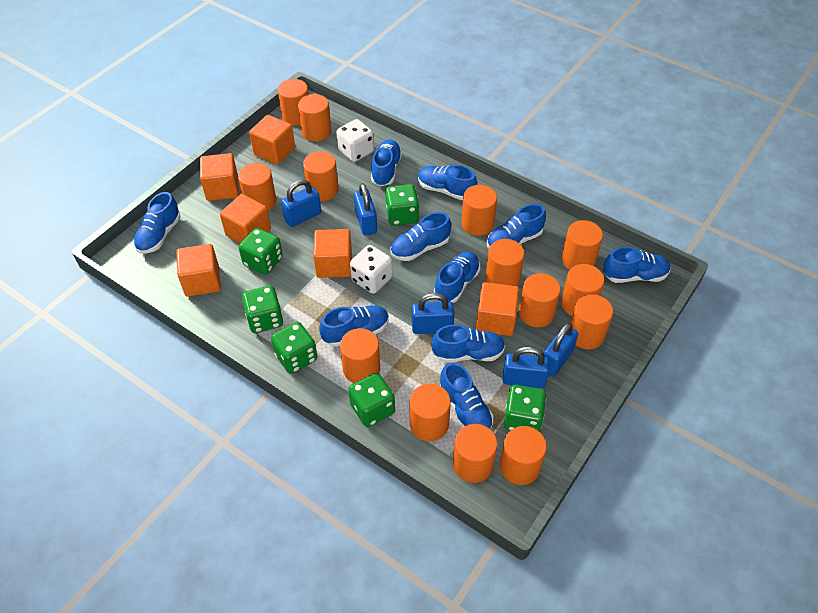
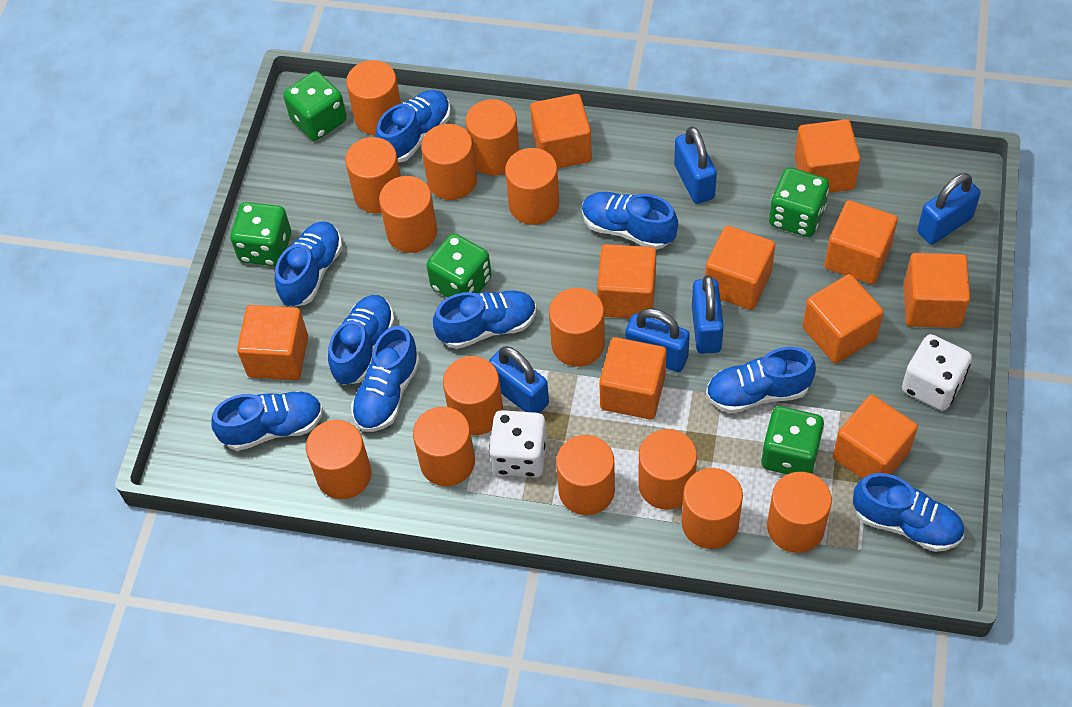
blue shoe: 10 -> 9
green dice: 6 -> 5
orange cube: 6 -> 10

